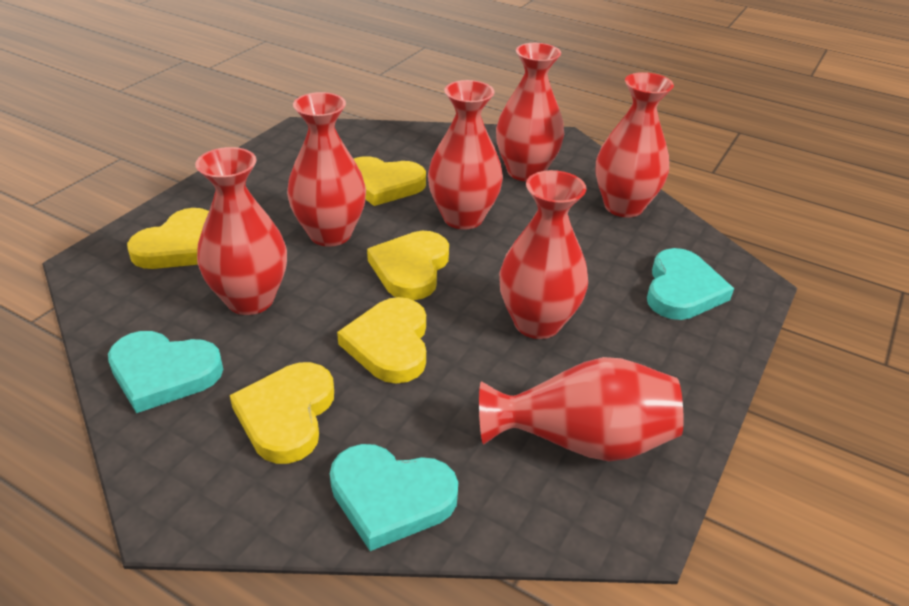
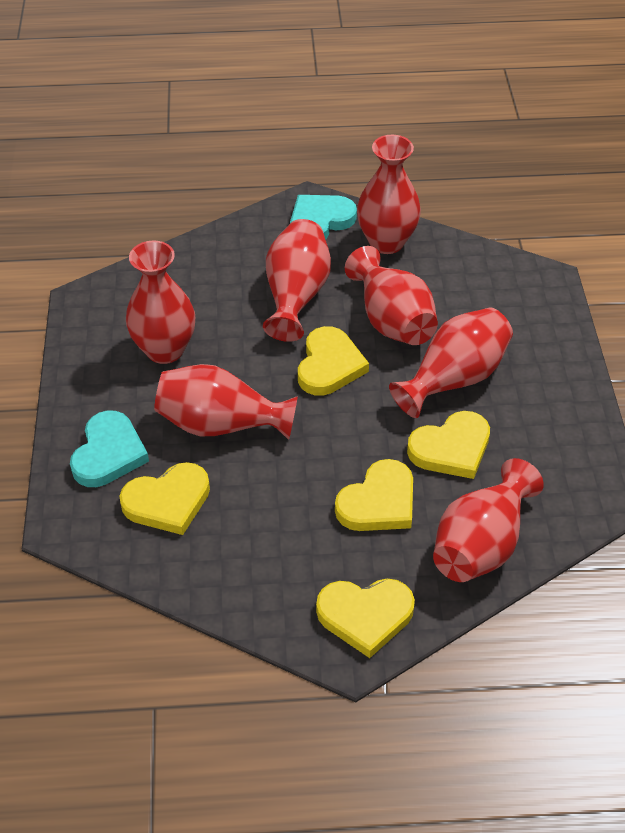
turquoise heart: 3 -> 2

